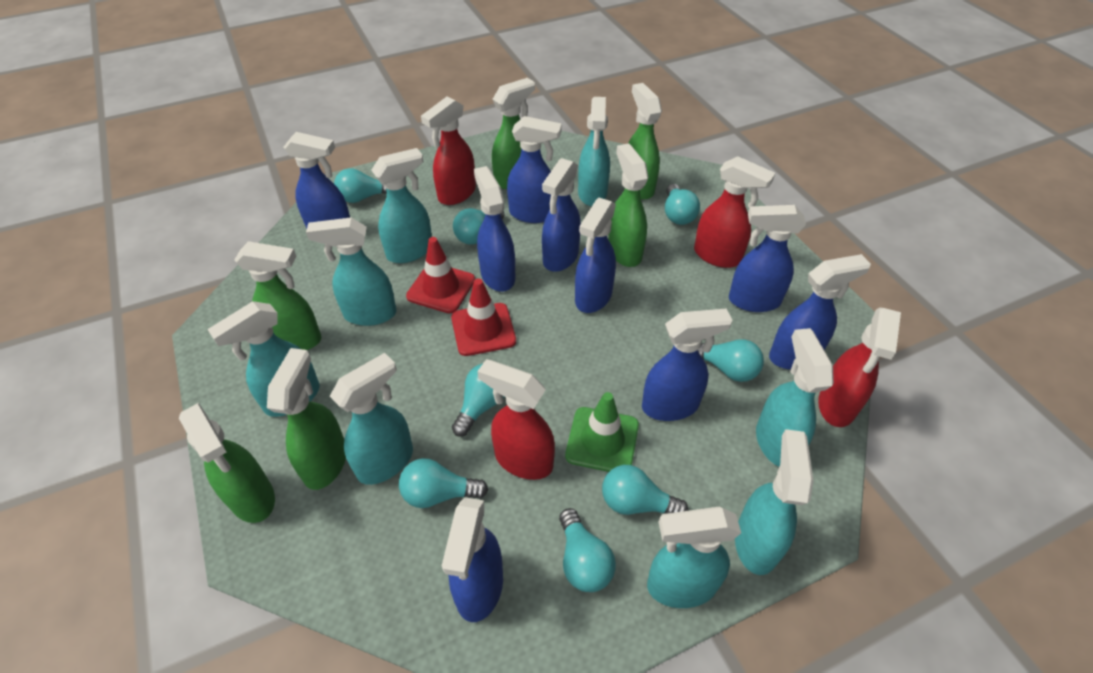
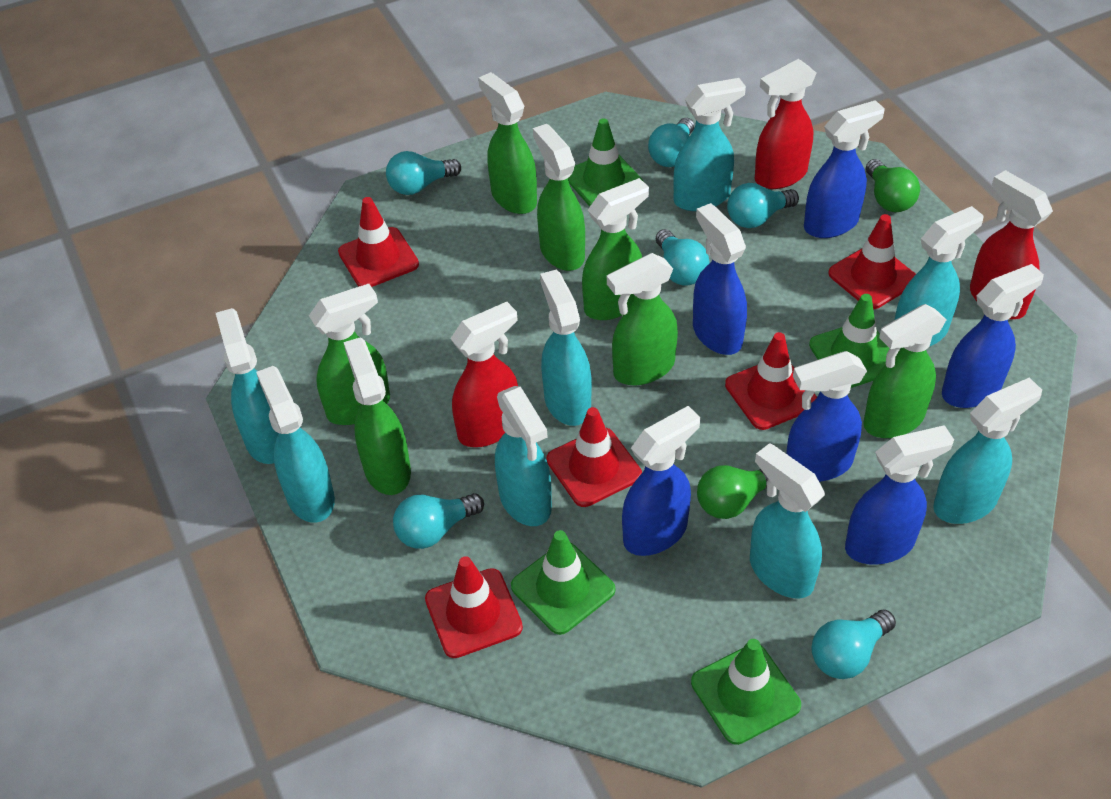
blue spray bottle: 9 -> 6
green light bulb: 0 -> 2
green spray bottle: 6 -> 7
green traffic cone: 1 -> 4
red spray bottle: 4 -> 3
red traffic cone: 2 -> 5
turquoise light bulb: 8 -> 6

